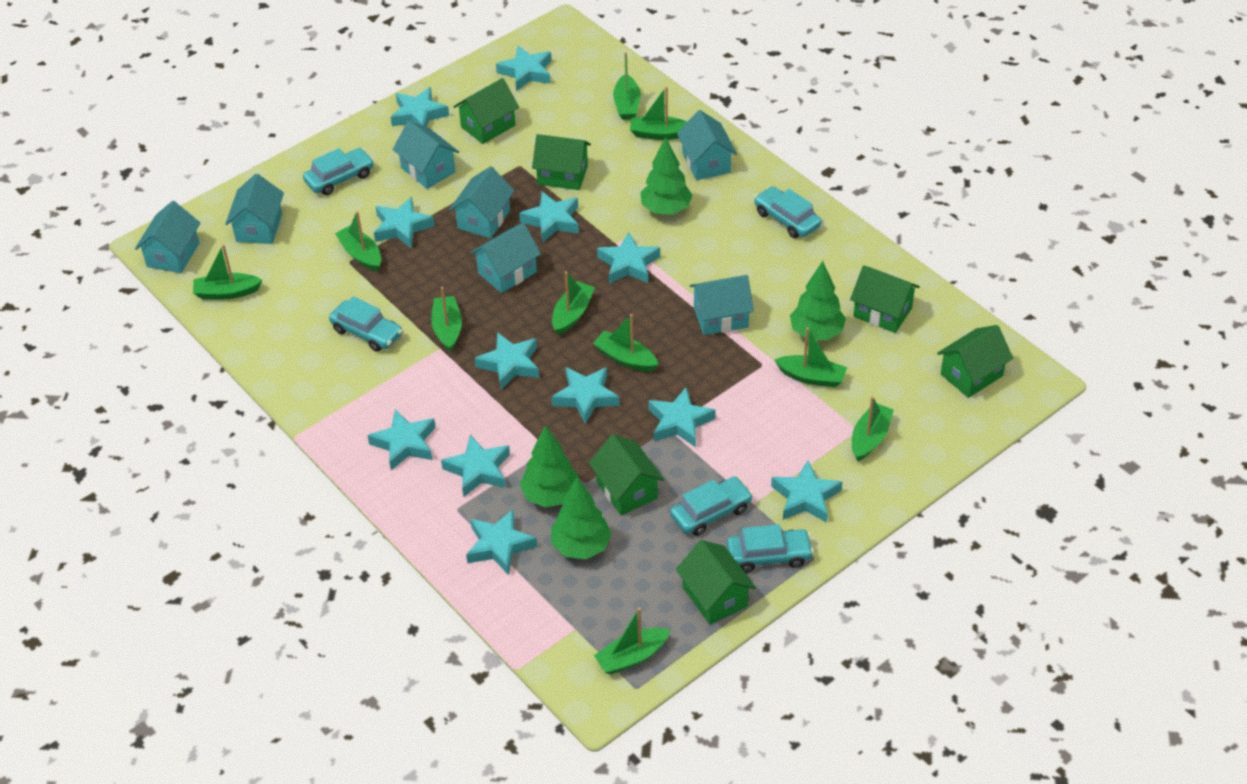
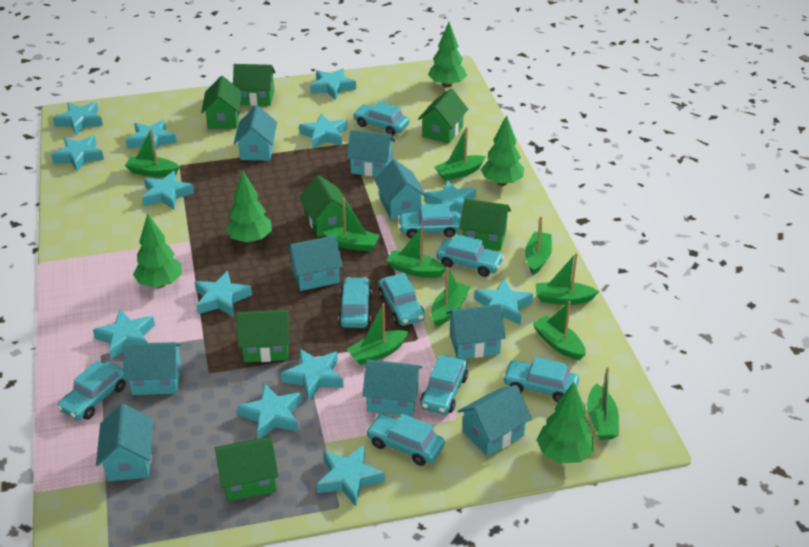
green house: 6 -> 7
green tree: 4 -> 5
turquoise car: 5 -> 9
turquoise house: 7 -> 9
turquoise star: 12 -> 13

